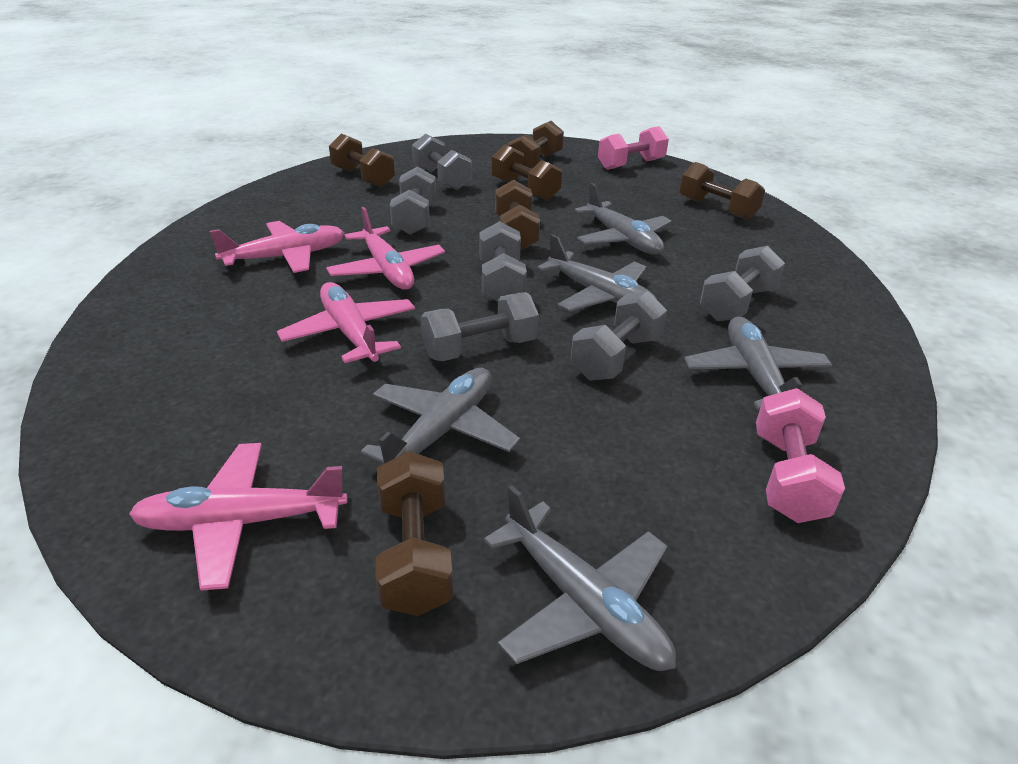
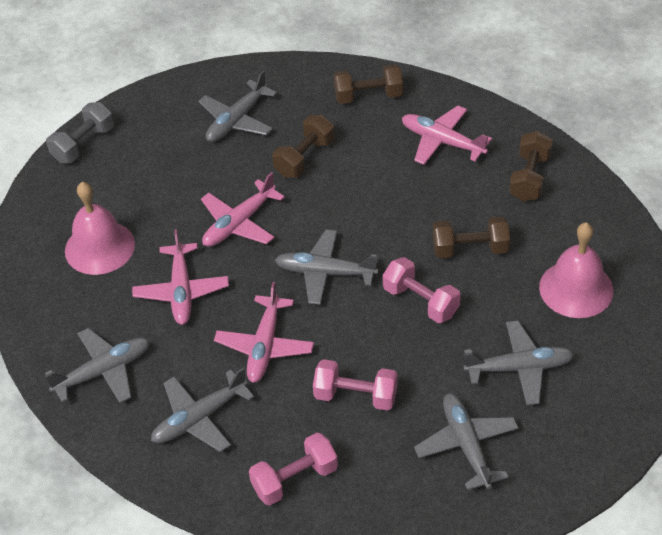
brown dumbbell: 6 -> 4
grey dumbbell: 6 -> 1
grey plane: 5 -> 6
pink bell: 0 -> 2
pink dumbbell: 2 -> 3

